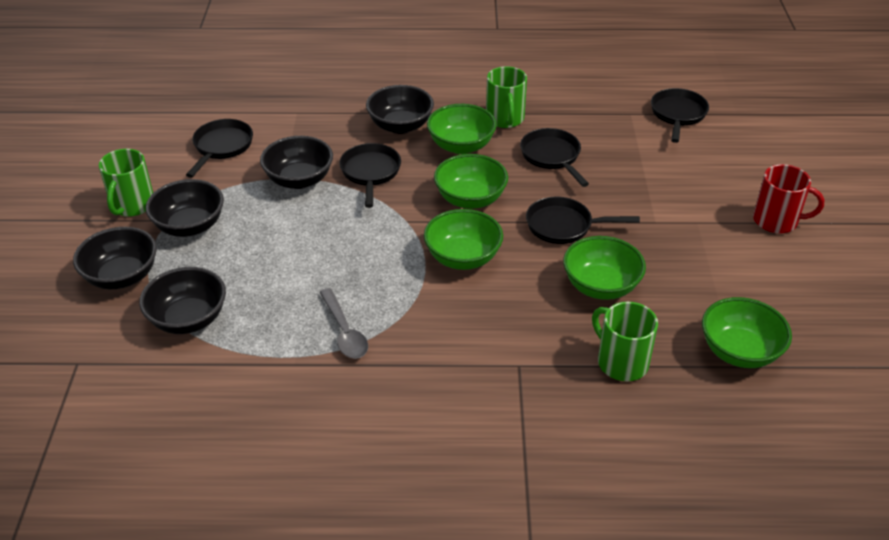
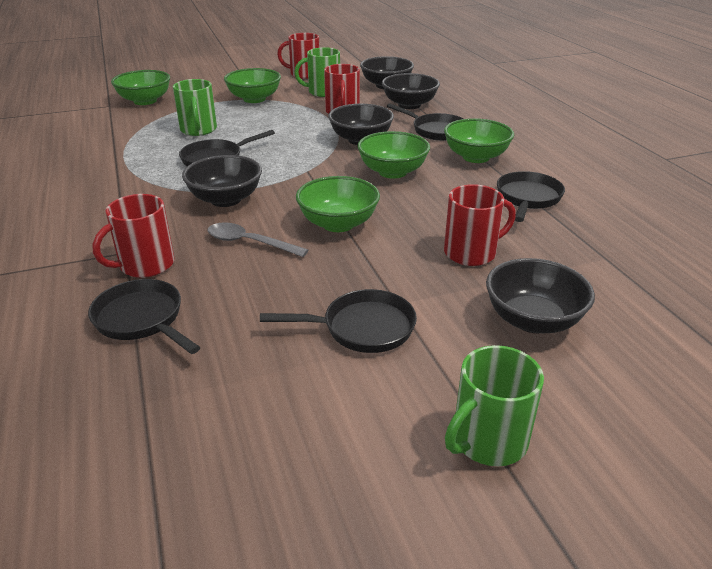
red mug: 1 -> 4

